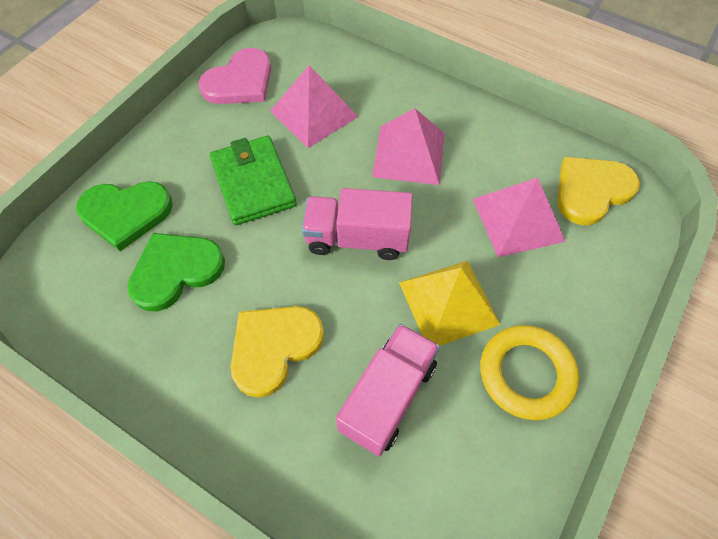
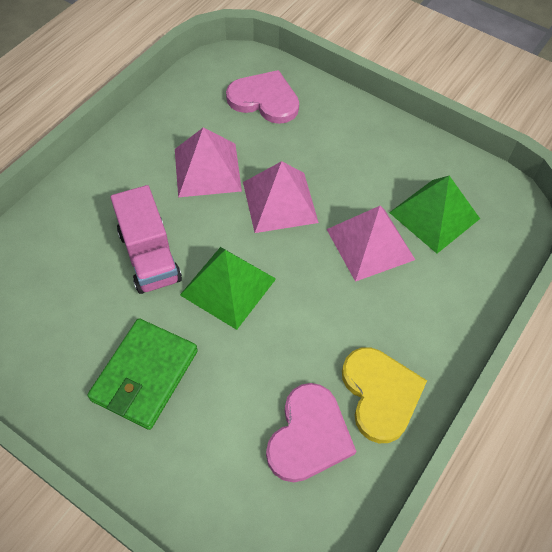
green heart: 2 -> 0
green pyramid: 0 -> 2
pink heart: 1 -> 2
pink truck: 2 -> 1
yellow heart: 2 -> 1
yellow pyramid: 1 -> 0
yellow ring: 1 -> 0

